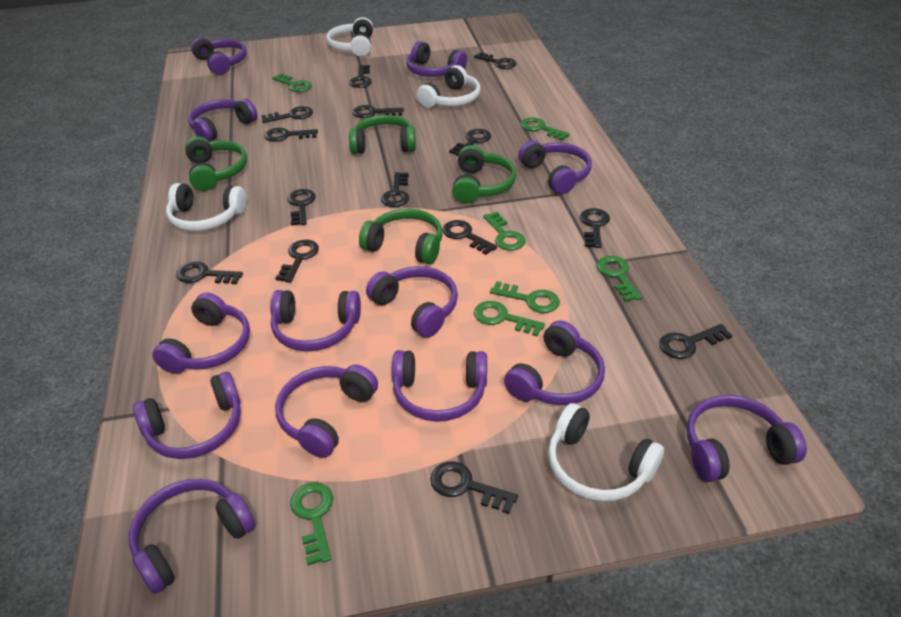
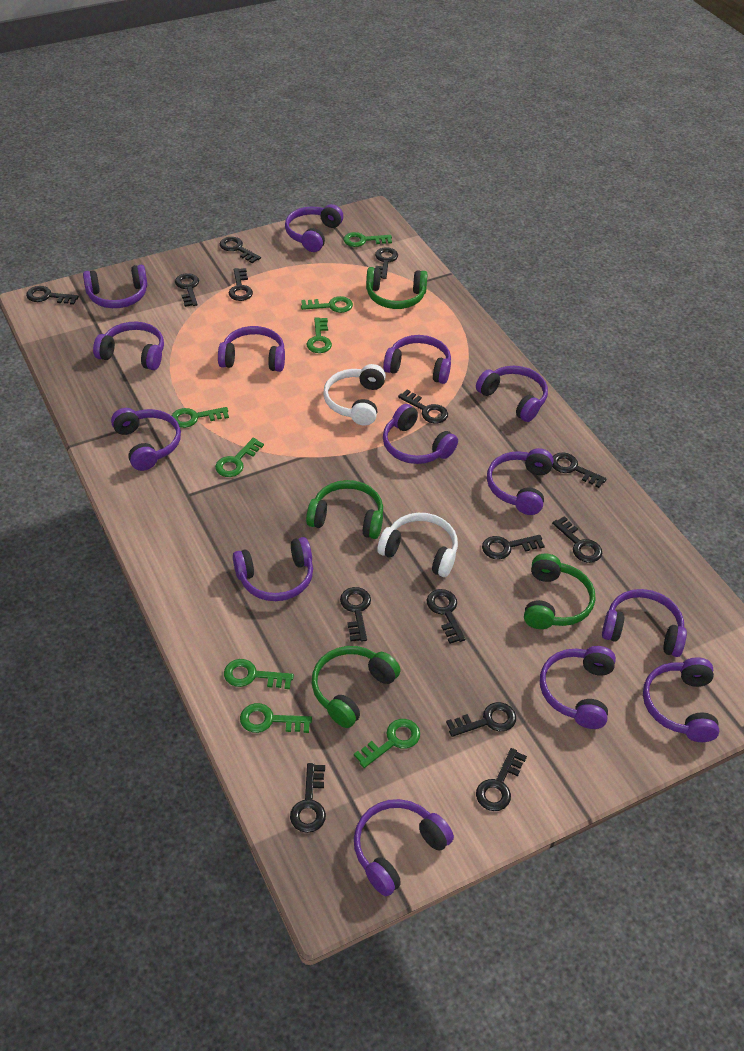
green key: 7 -> 8
purple headphones: 13 -> 14
white headphones: 4 -> 2

